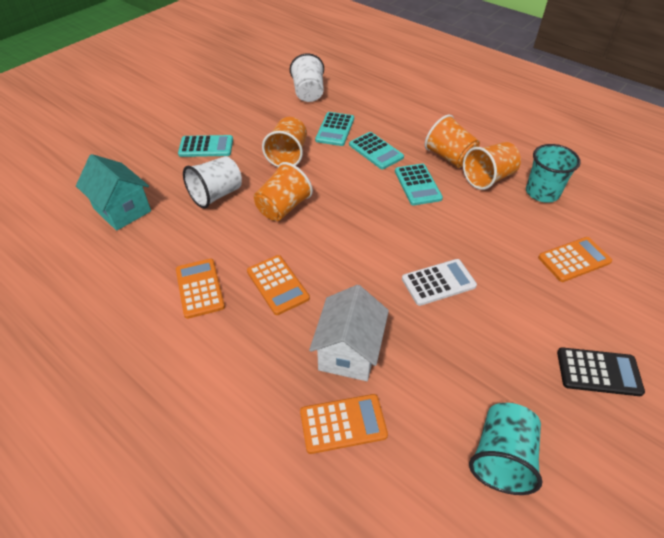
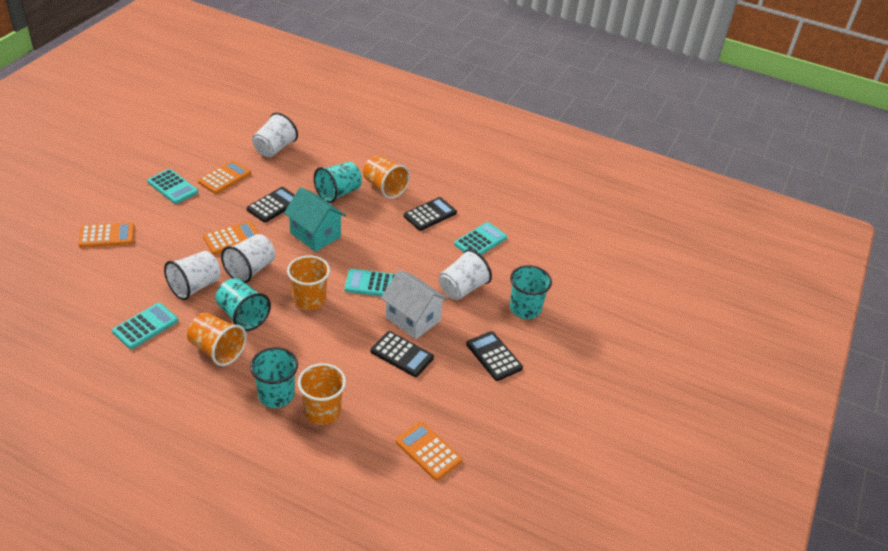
black calculator: 1 -> 4
turquoise cup: 2 -> 4
white calculator: 1 -> 0
white cup: 2 -> 4

